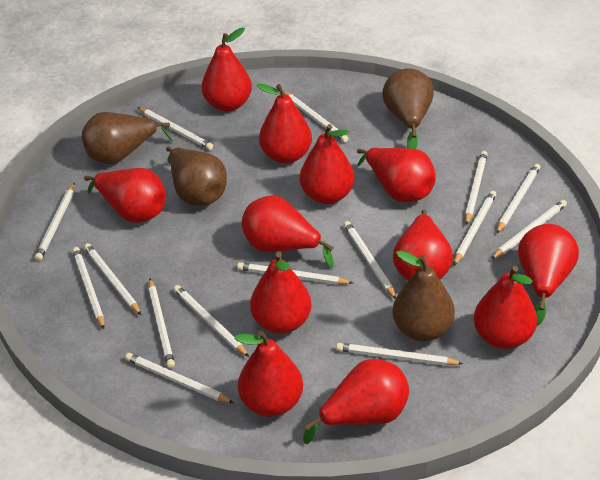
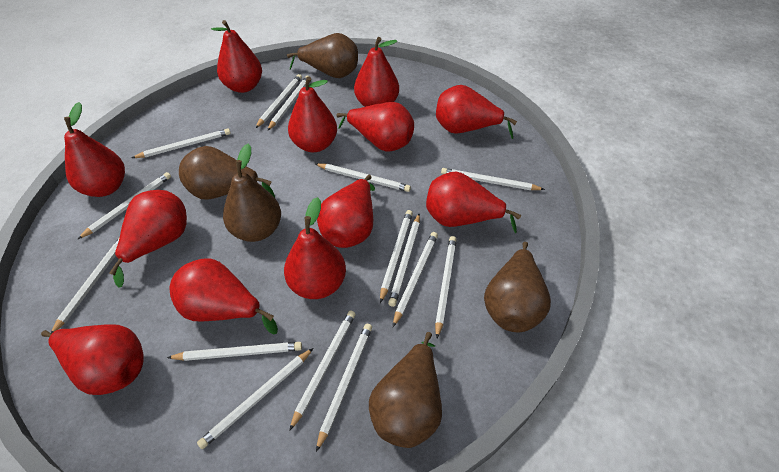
brown pear: 4 -> 5

